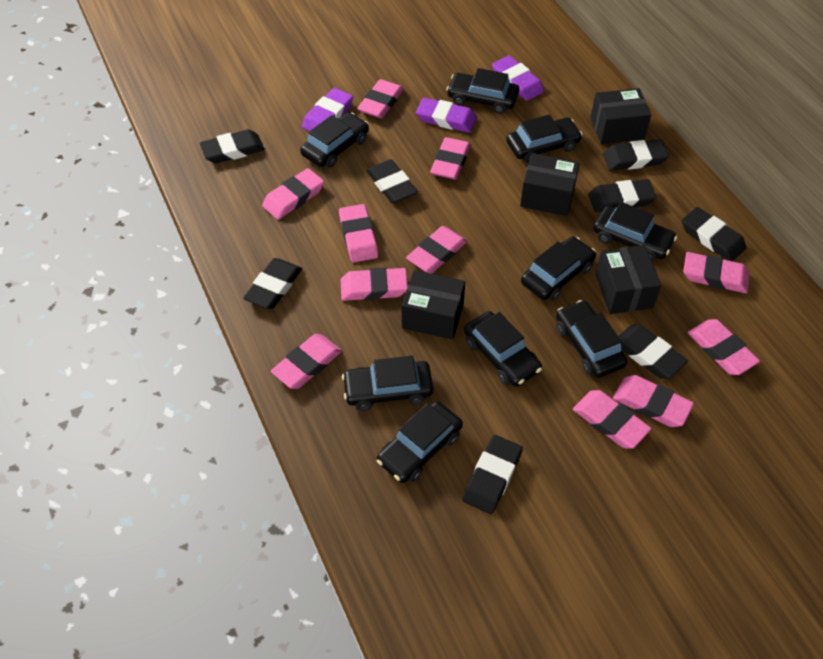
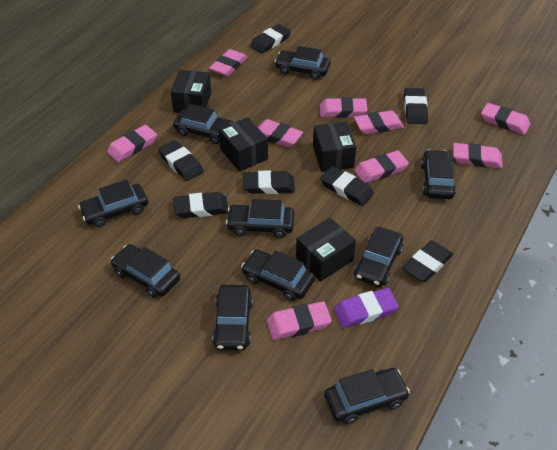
black car: 9 -> 10
black eraser: 8 -> 7
pink eraser: 11 -> 9
purple eraser: 3 -> 1

